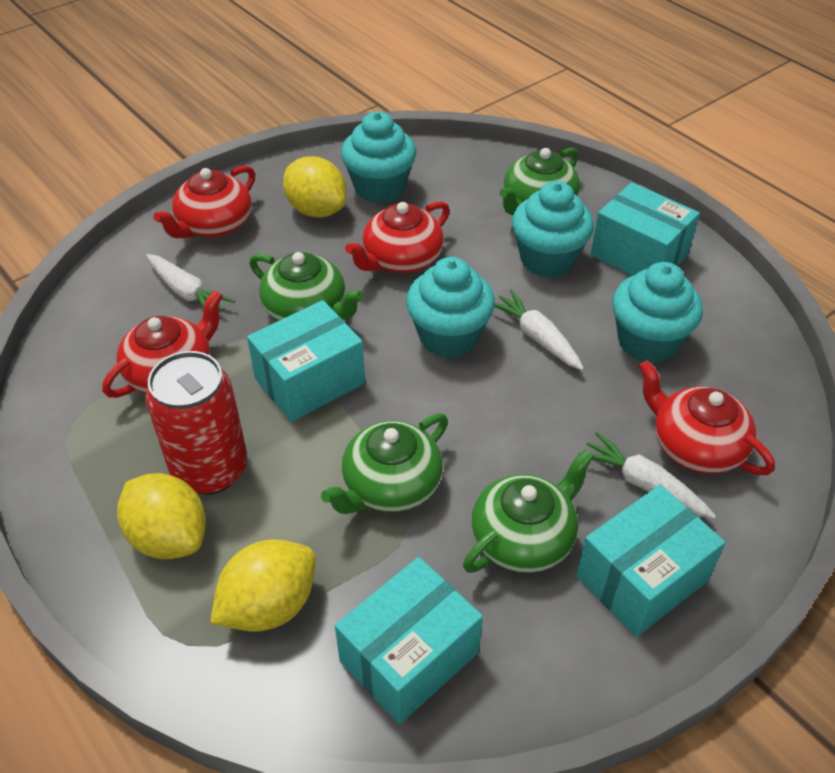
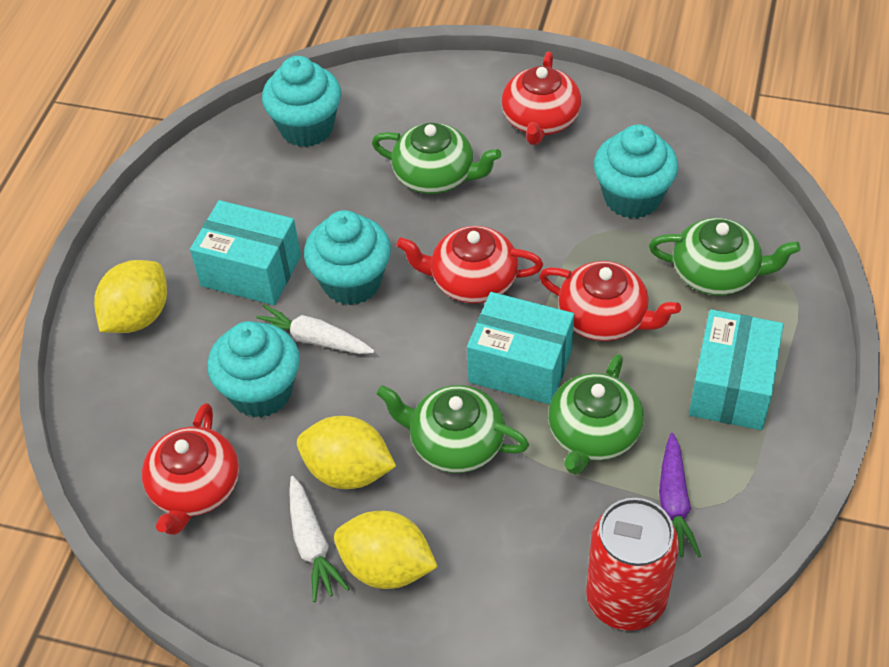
purple carrot: 0 -> 1
turquoise box: 4 -> 3
white carrot: 3 -> 2

